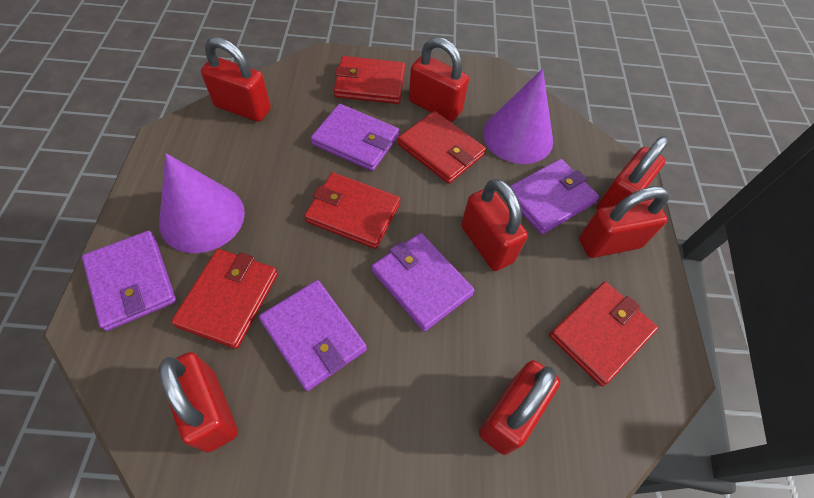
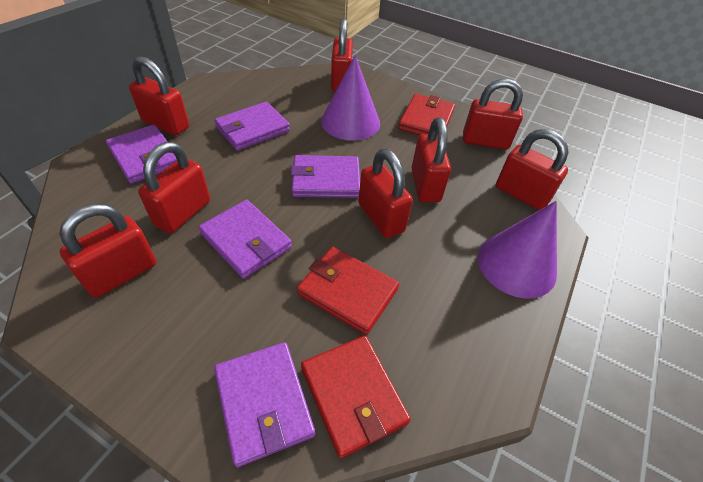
red padlock: 7 -> 8
red wallet: 5 -> 3

